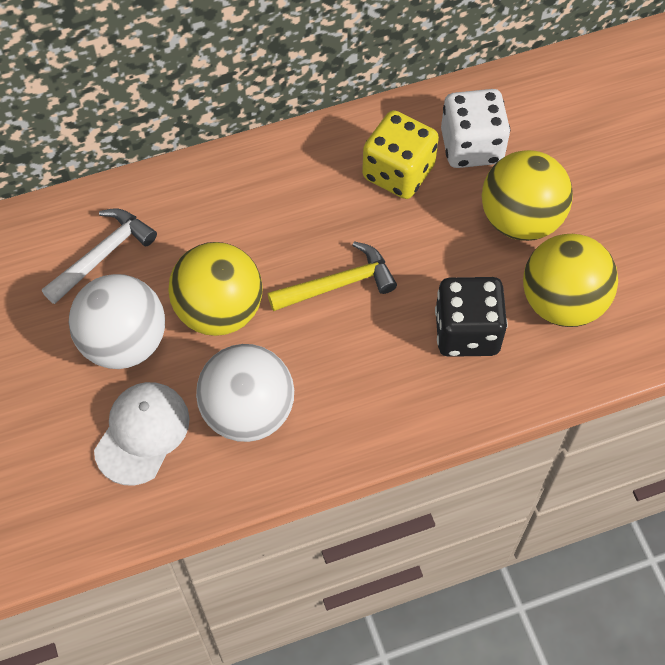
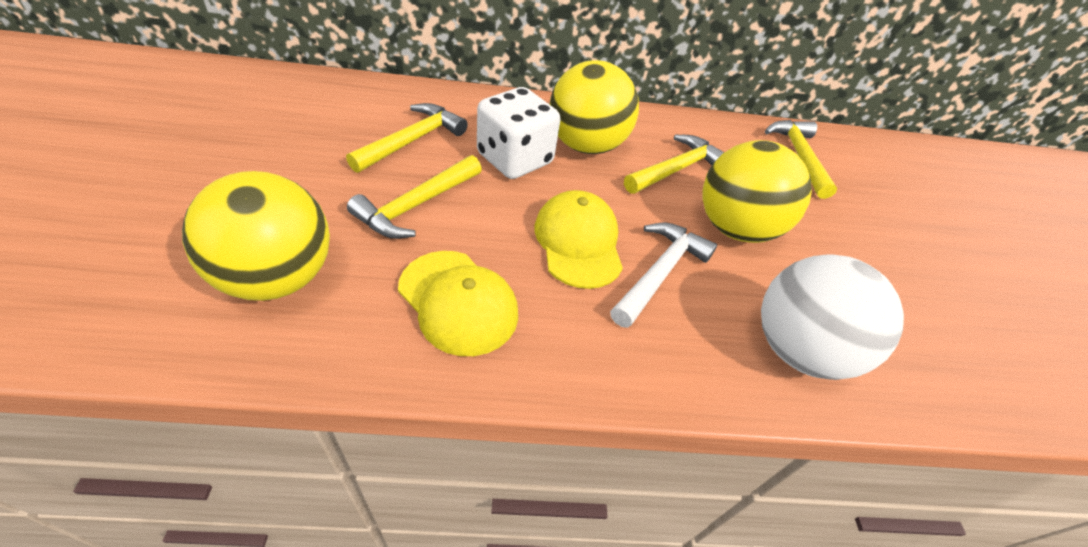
black dice: 1 -> 0
white ball: 2 -> 1
white cap: 1 -> 0
yellow cap: 0 -> 2
yellow dice: 1 -> 0
yellow hammer: 1 -> 4

